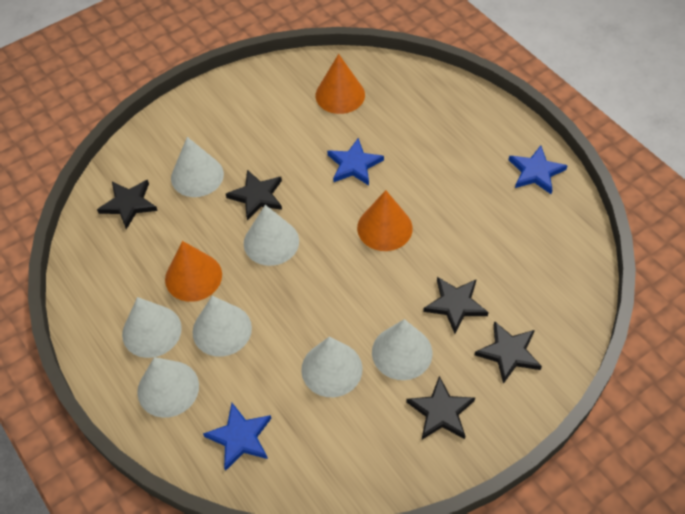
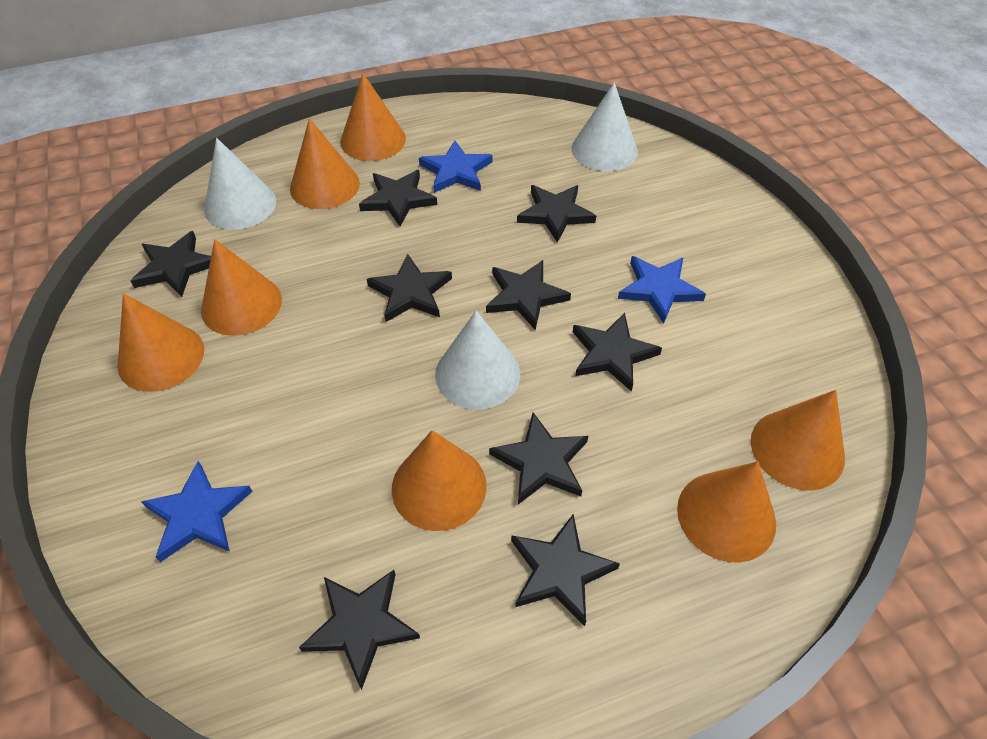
black star: 5 -> 9
orange cone: 3 -> 7
white cone: 7 -> 3

